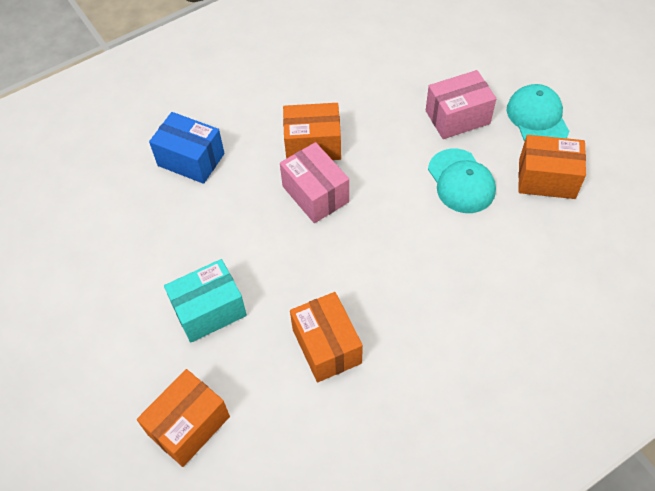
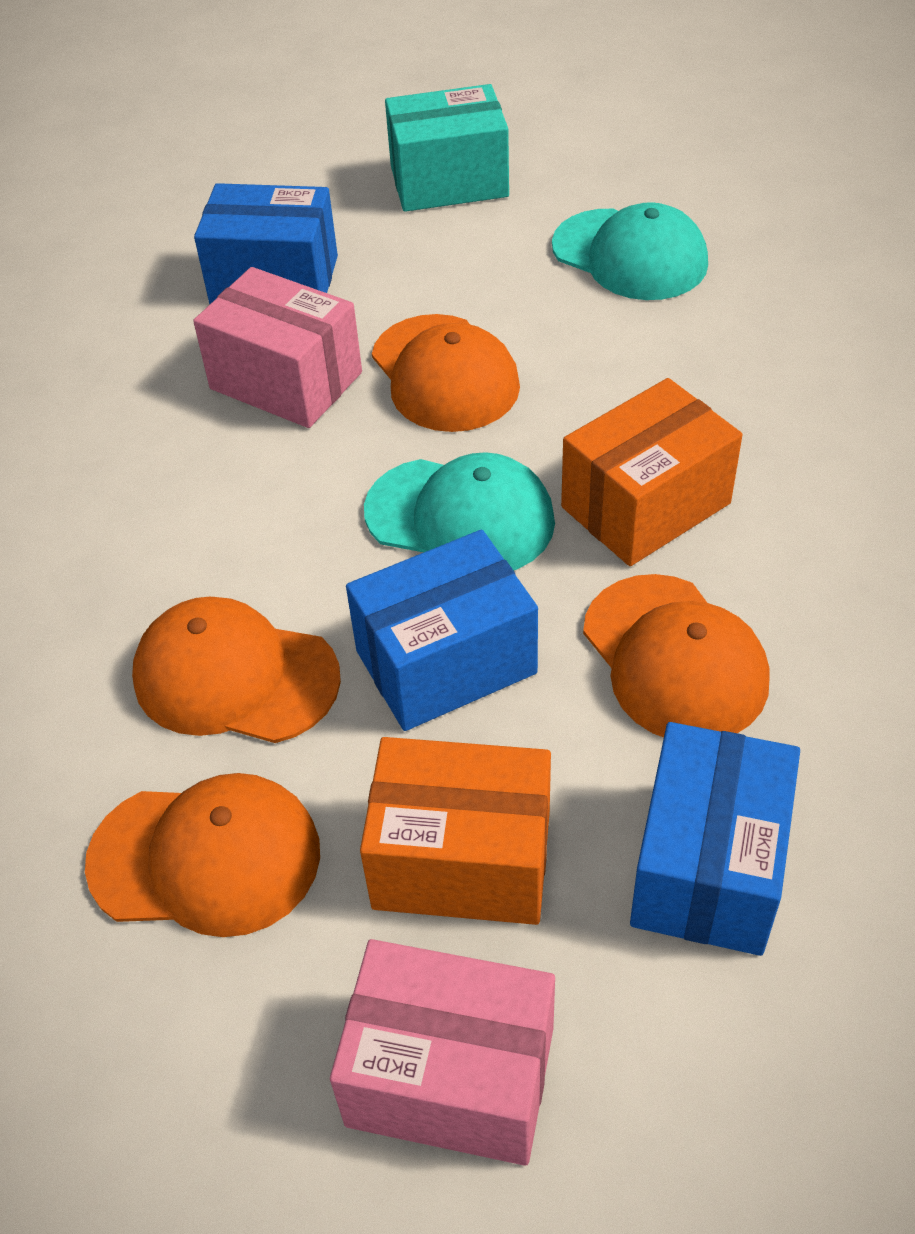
blue box: 1 -> 3
orange box: 4 -> 2
orange cap: 0 -> 4

